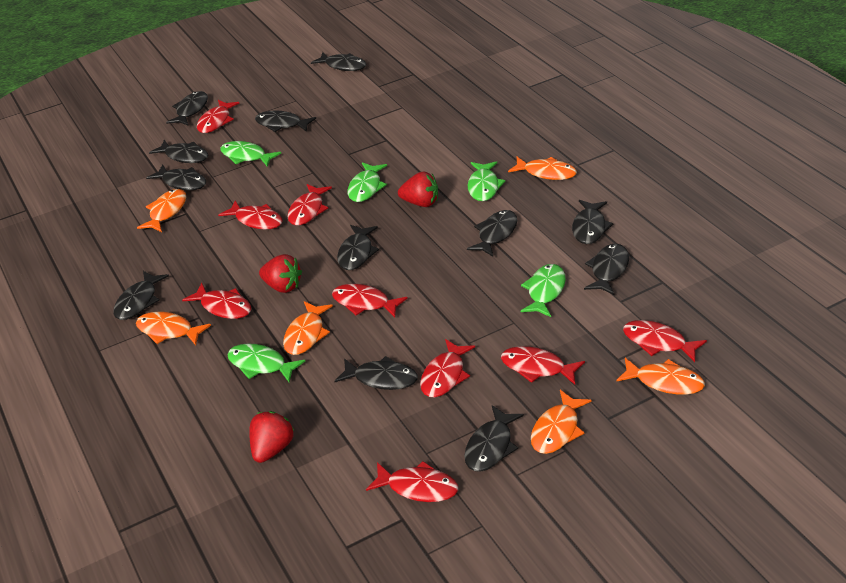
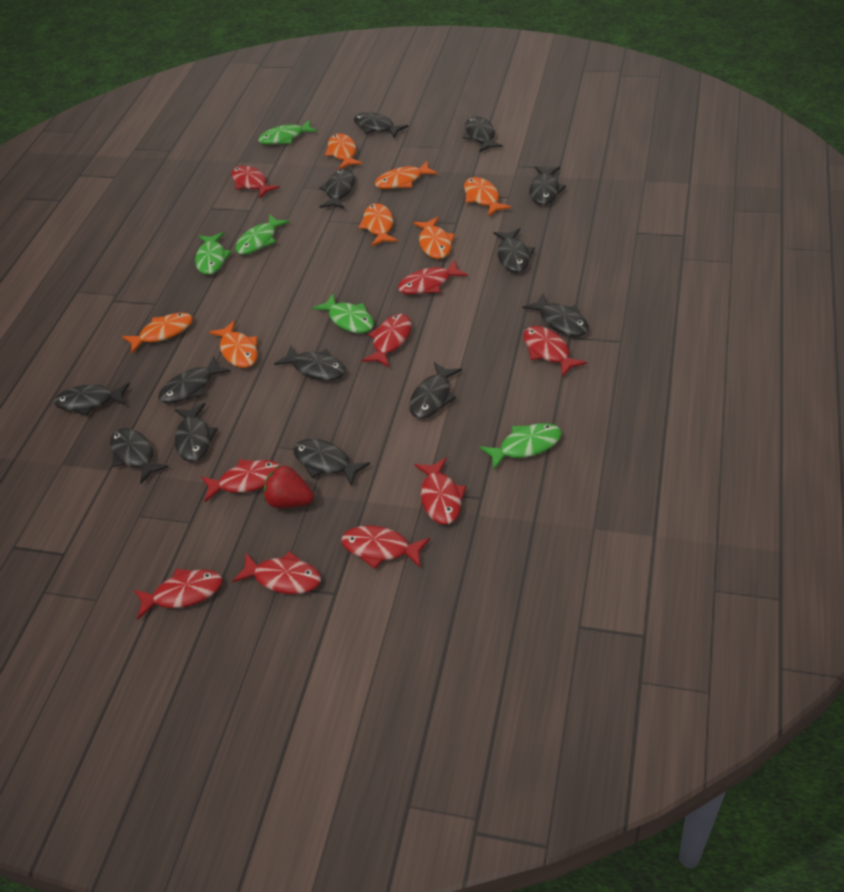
black fish: 12 -> 13
orange fish: 6 -> 7
red strawberry: 3 -> 1

